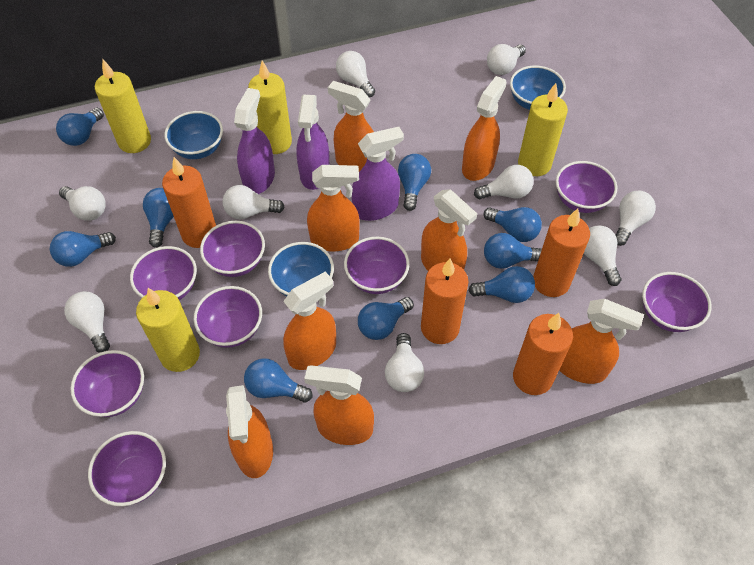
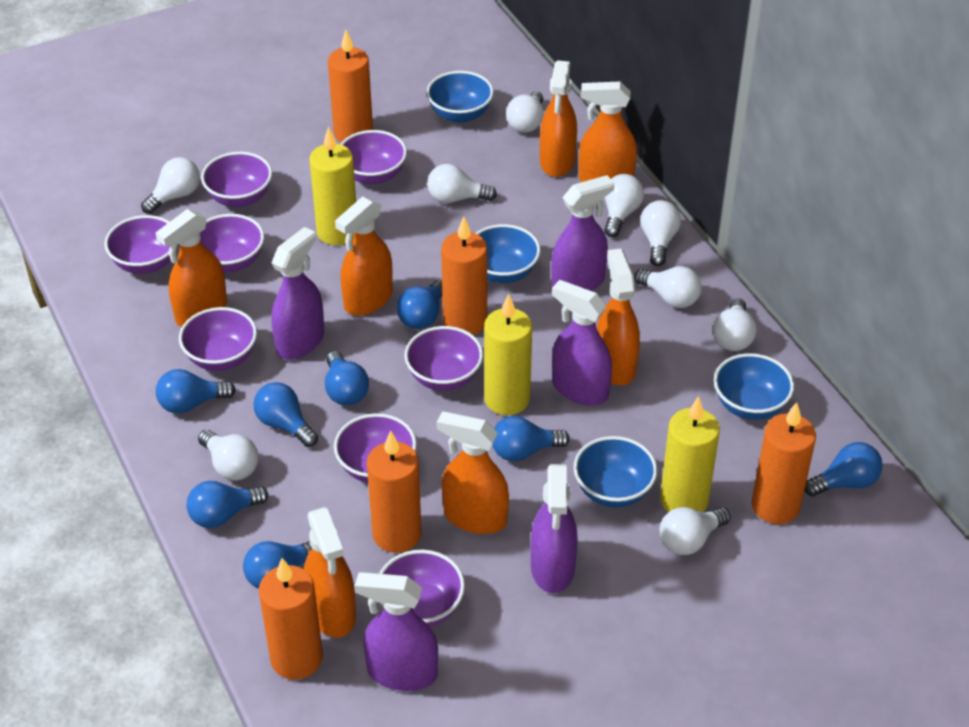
blue bowl: 3 -> 4
blue light bulb: 9 -> 8
orange candle: 4 -> 5
orange spray bottle: 8 -> 7
purple spray bottle: 3 -> 5
yellow candle: 4 -> 3

